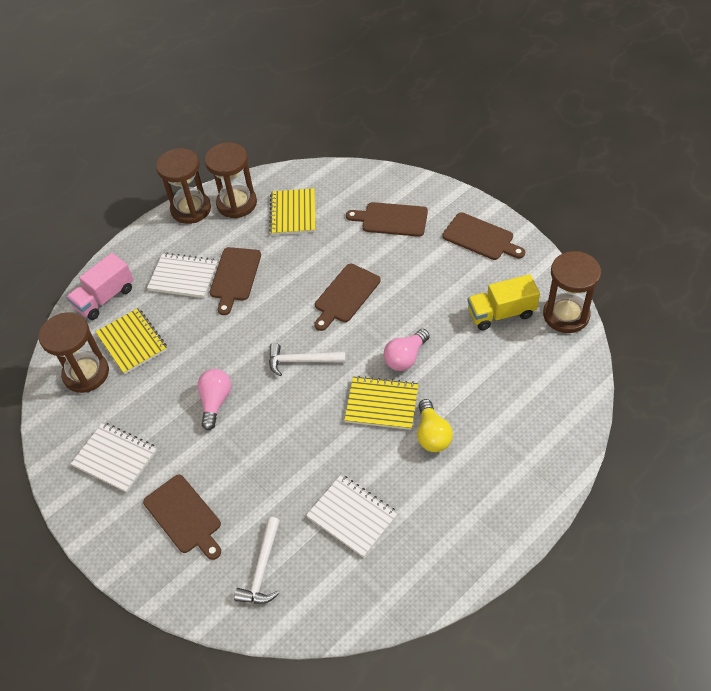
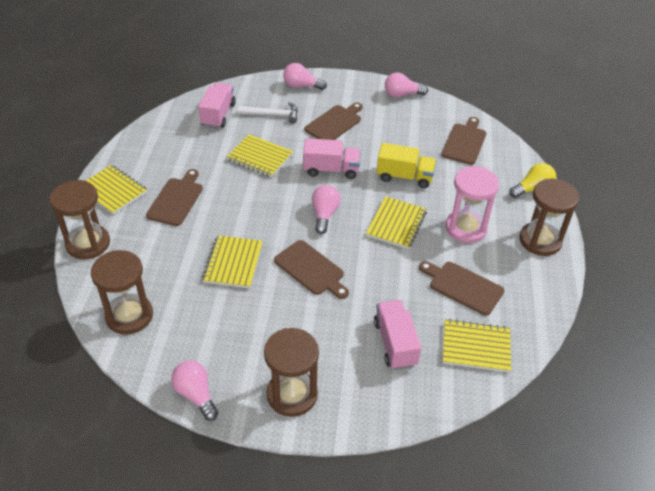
pink hourglass: 0 -> 1
pink light bulb: 2 -> 4
pink truck: 1 -> 3
white hammer: 2 -> 1
white notebook: 3 -> 0
yellow notebook: 3 -> 5

